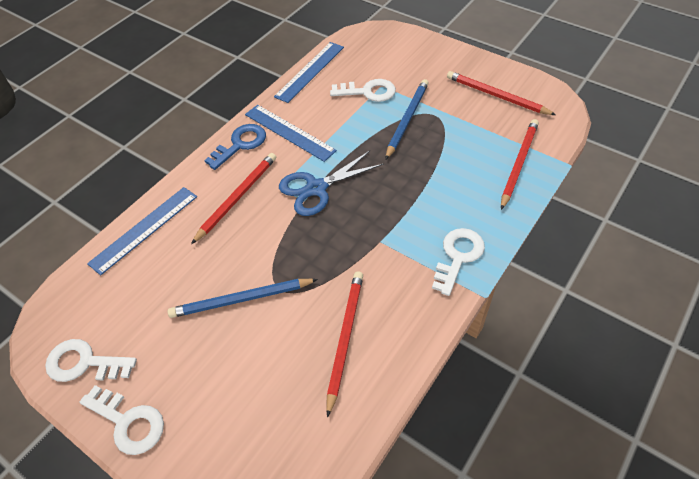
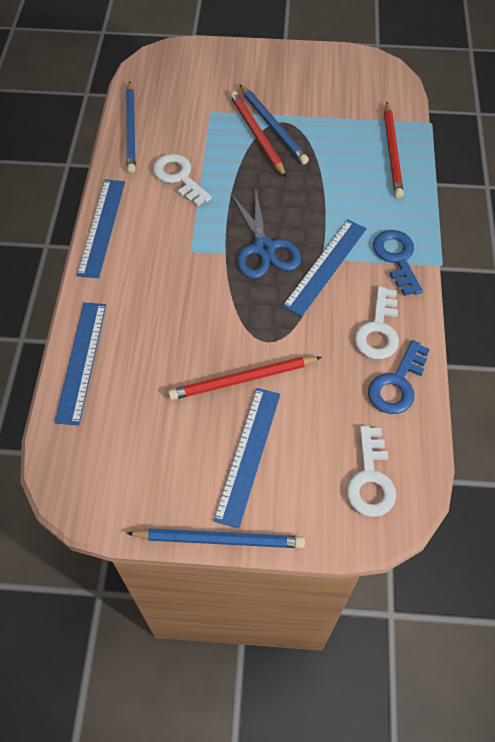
blue key: 1 -> 2
blue pencil: 2 -> 3
blue ruler: 3 -> 4
red pencil: 4 -> 3
white key: 4 -> 3

